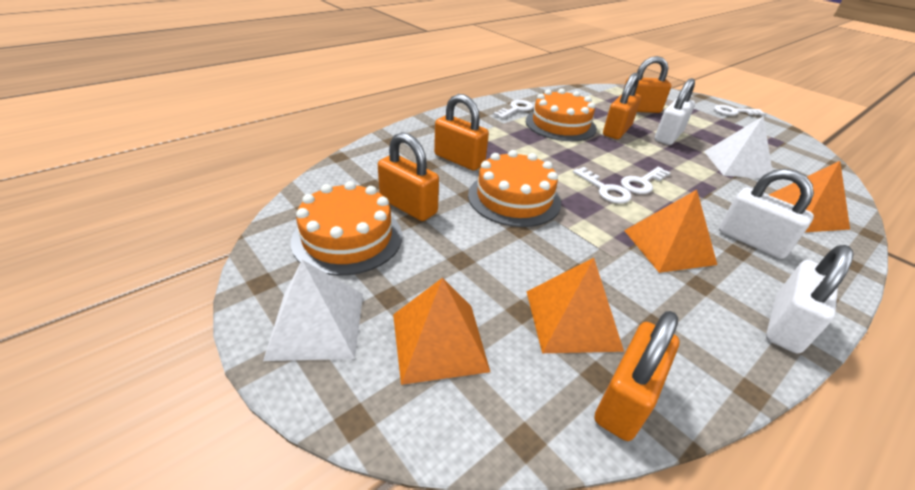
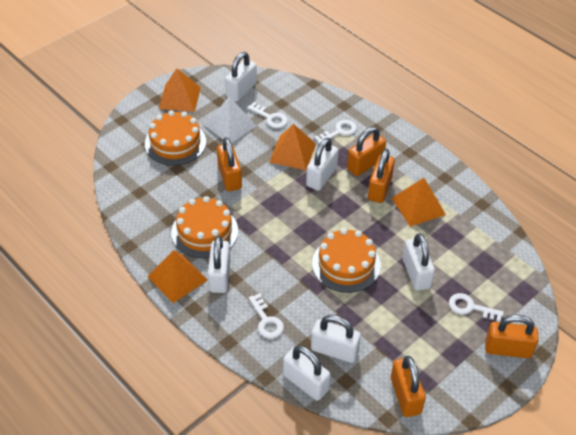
white padlock: 3 -> 6
white pyramid: 2 -> 1

